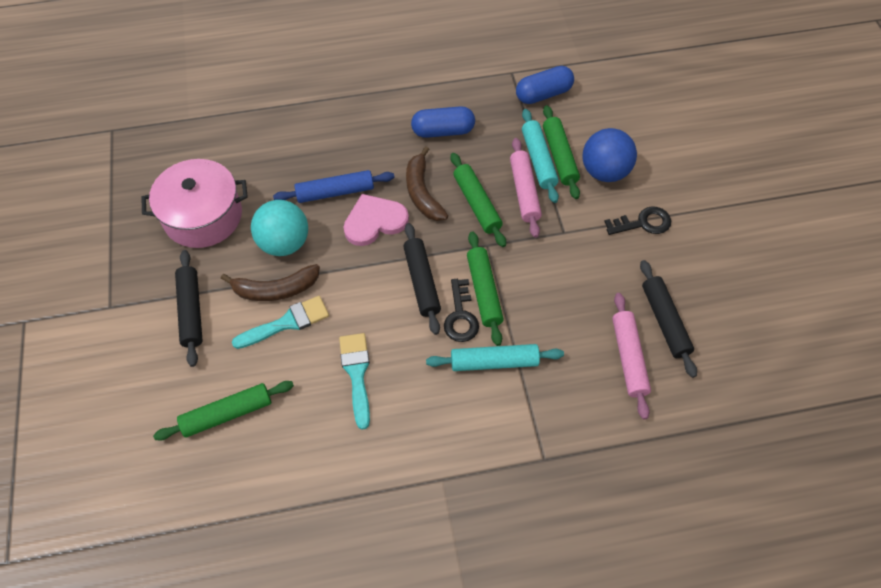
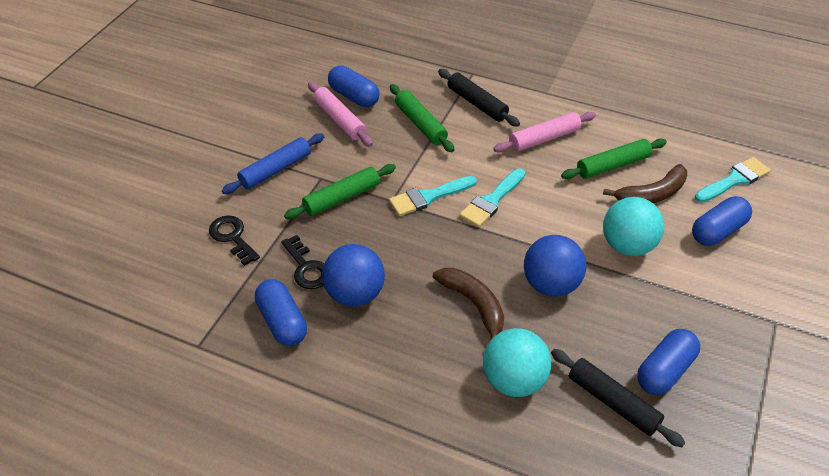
black rolling pin: 3 -> 2
blue ball: 1 -> 2
blue capsule: 2 -> 4
green rolling pin: 4 -> 3
pink heart: 1 -> 0
pink pot: 1 -> 0
turquoise ball: 1 -> 2
turquoise brush: 2 -> 3
turquoise rolling pin: 2 -> 0

